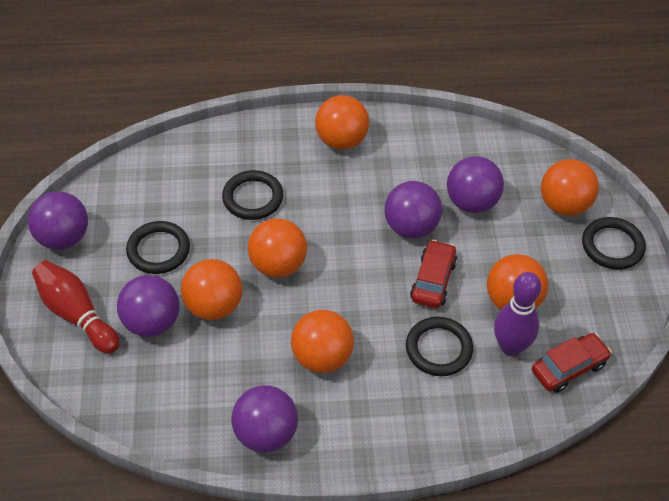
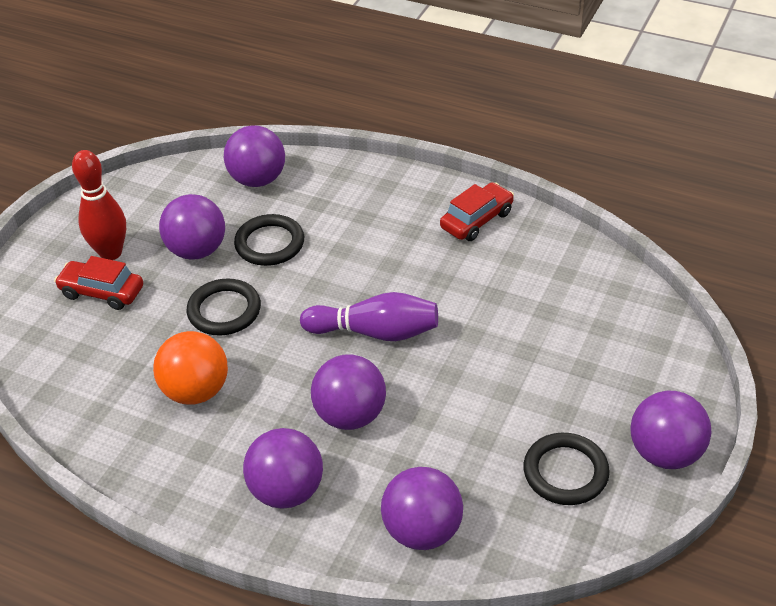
black ring: 4 -> 3
orange ball: 6 -> 1
purple ball: 5 -> 6

